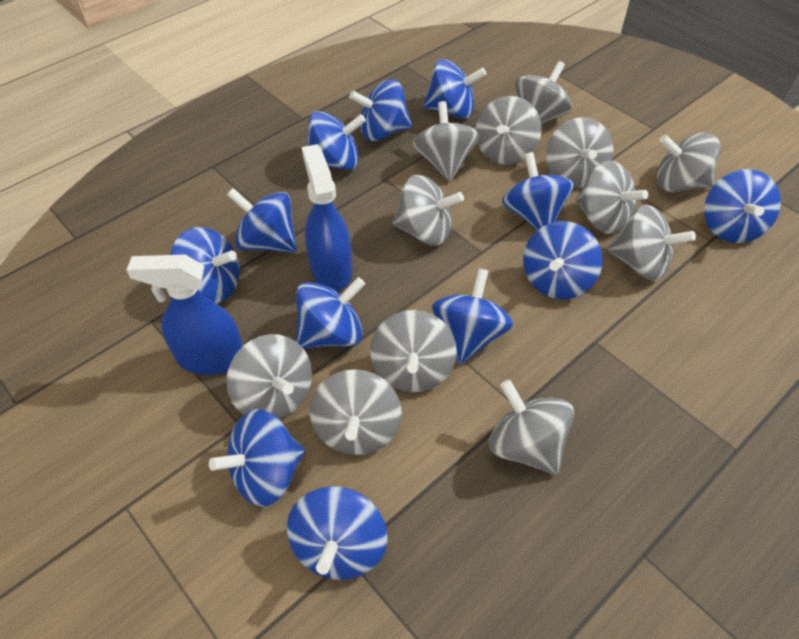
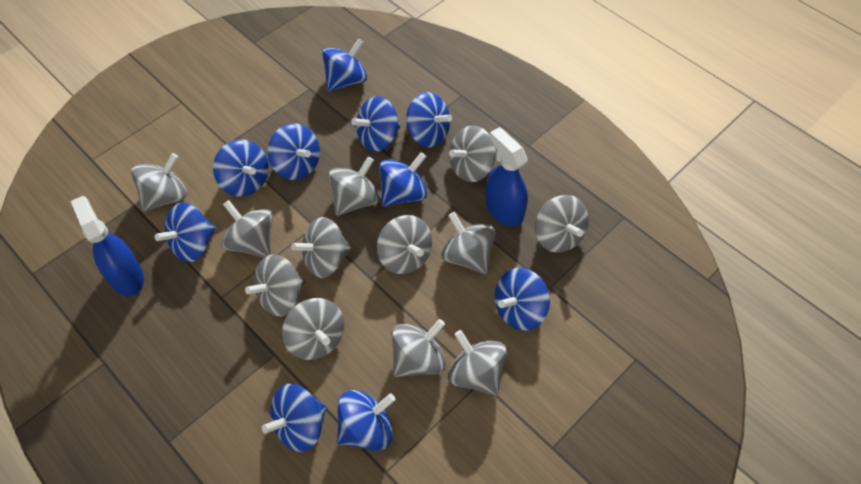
blue spinning top: 12 -> 10

